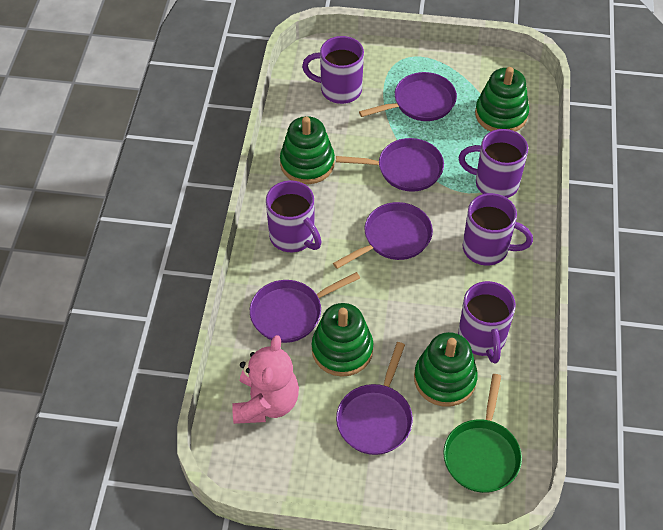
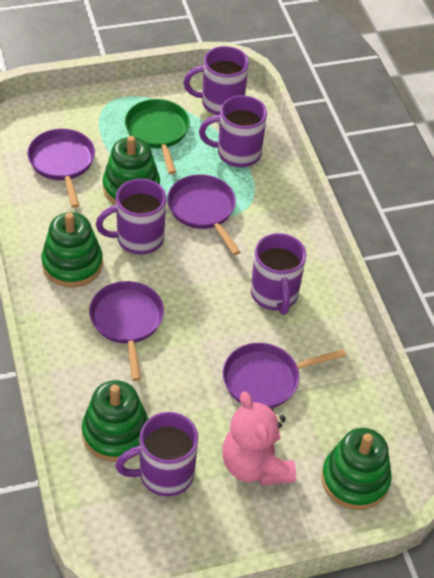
purple pan: 5 -> 4

